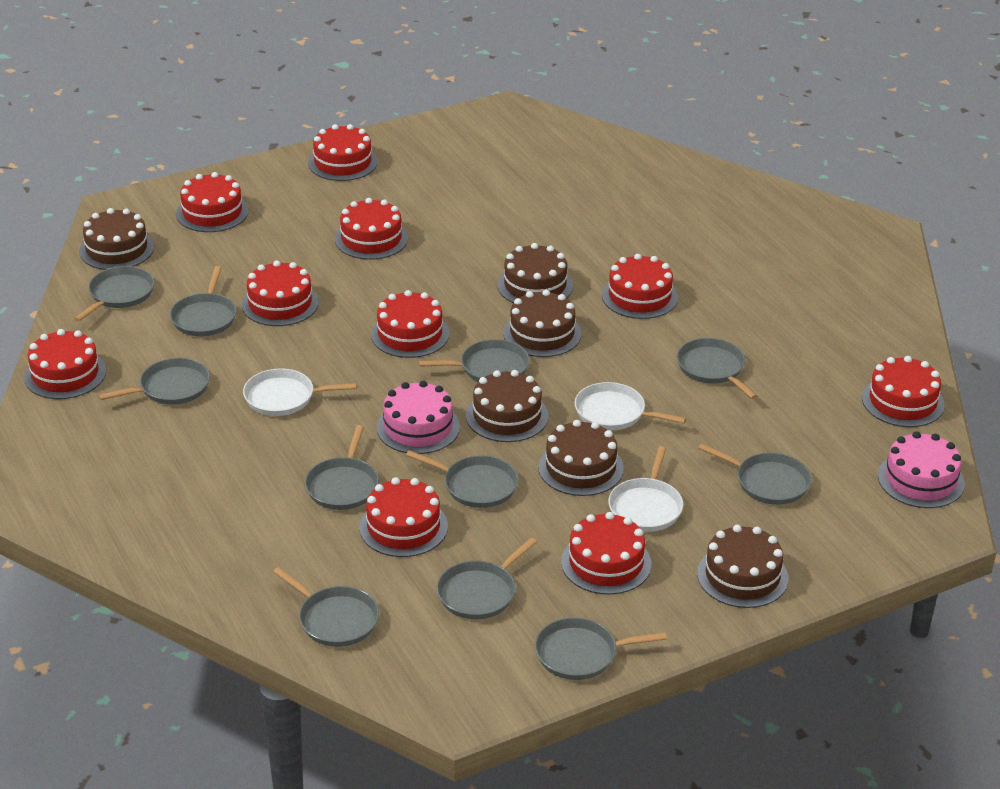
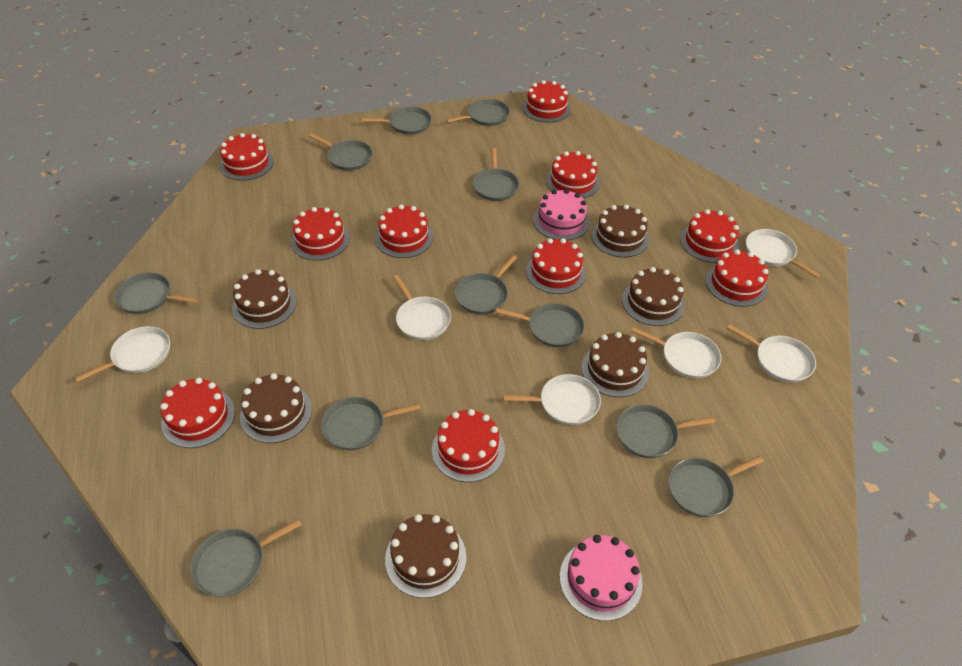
white pan: 3 -> 6

